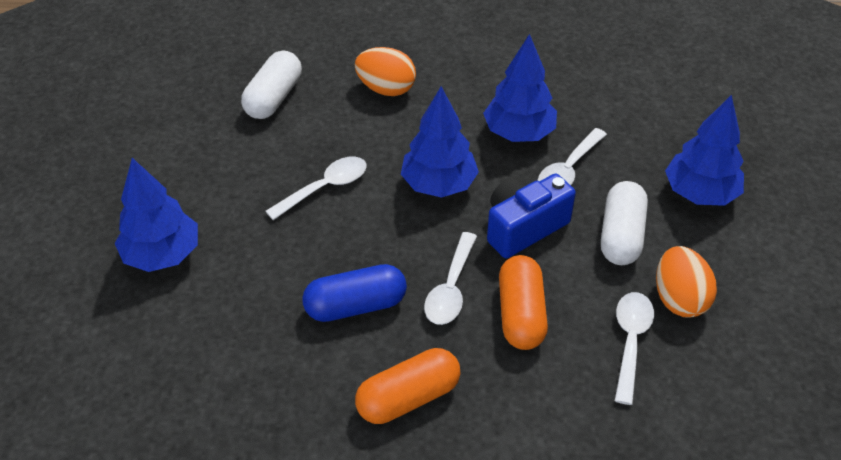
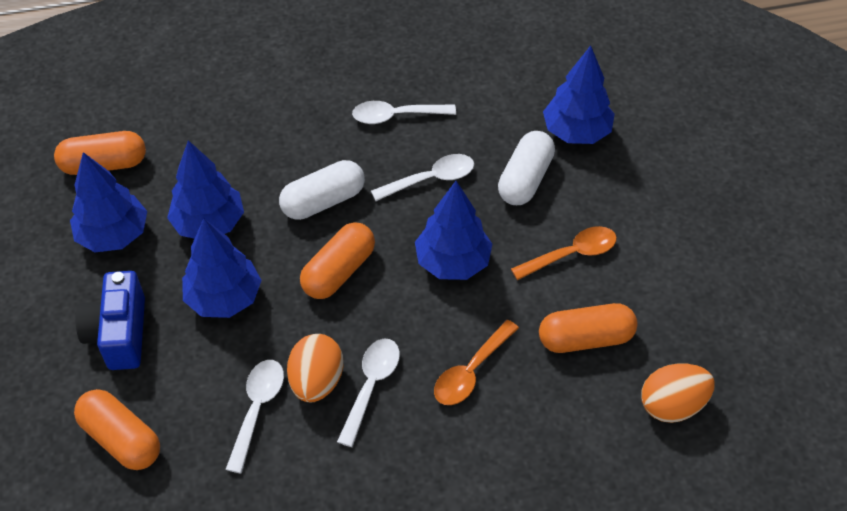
blue capsule: 1 -> 0
blue tree: 4 -> 5
orange capsule: 2 -> 4
orange spoon: 0 -> 2

